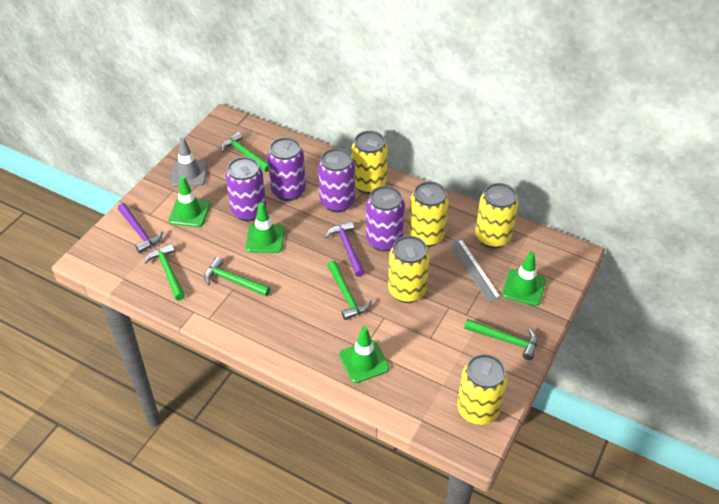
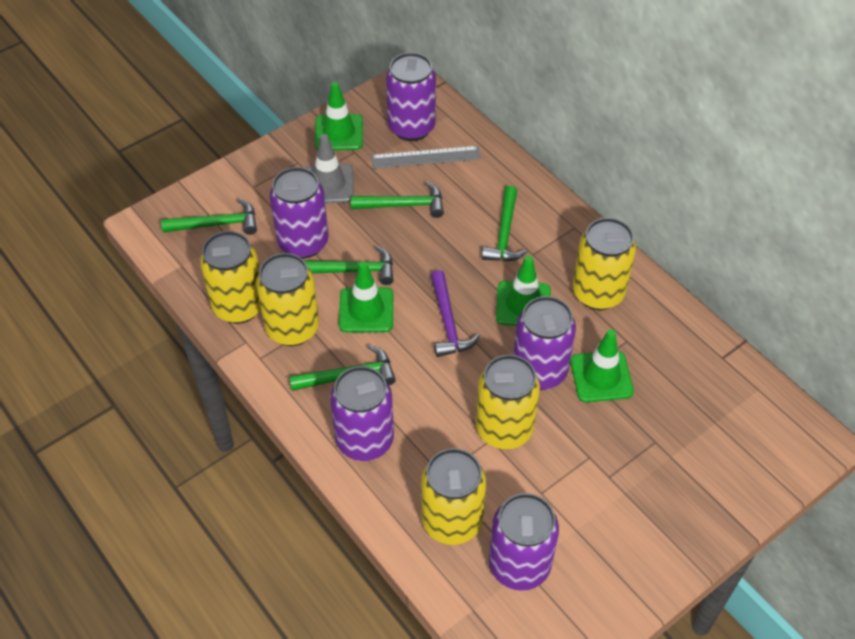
purple can: 4 -> 5
purple hammer: 2 -> 1

